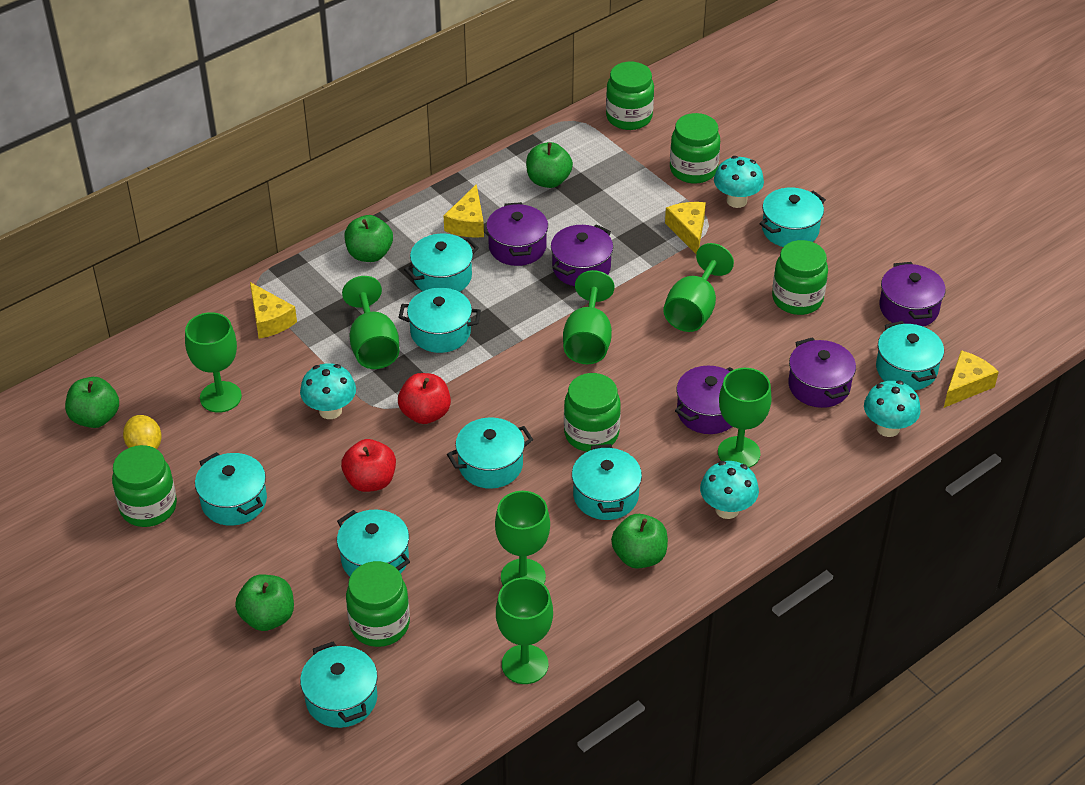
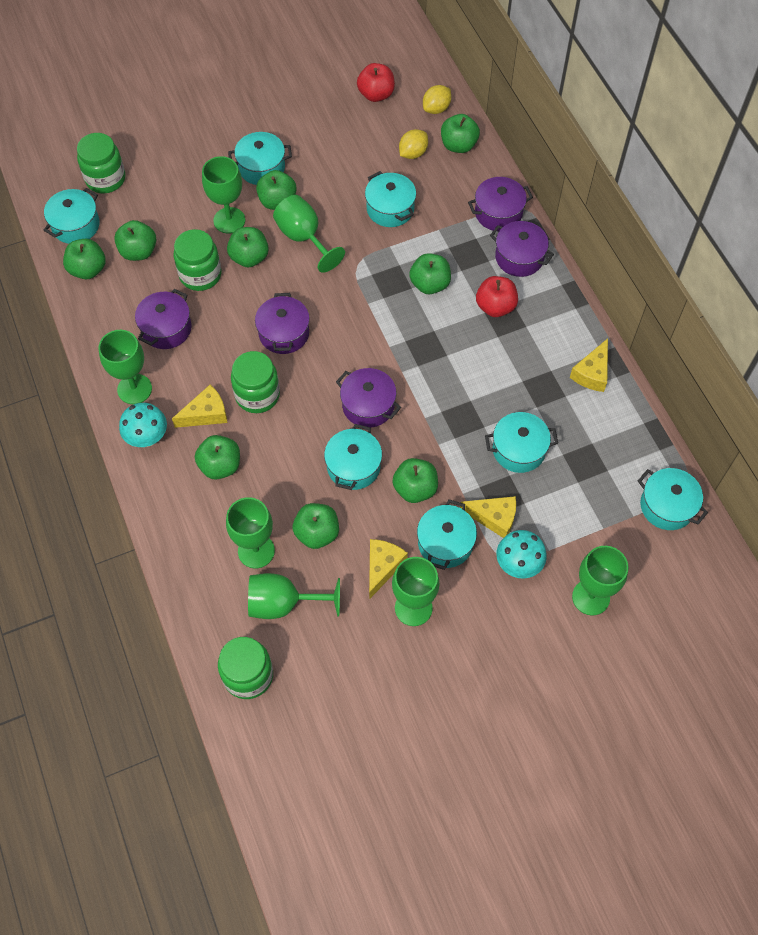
green apple: 5 -> 9
green jar: 6 -> 4
turquoise mushroom: 4 -> 2
turquoise pot: 9 -> 7
yellow lemon: 1 -> 2

